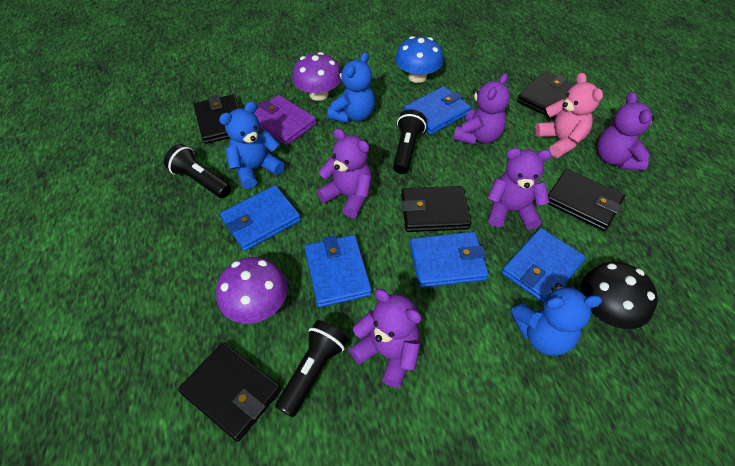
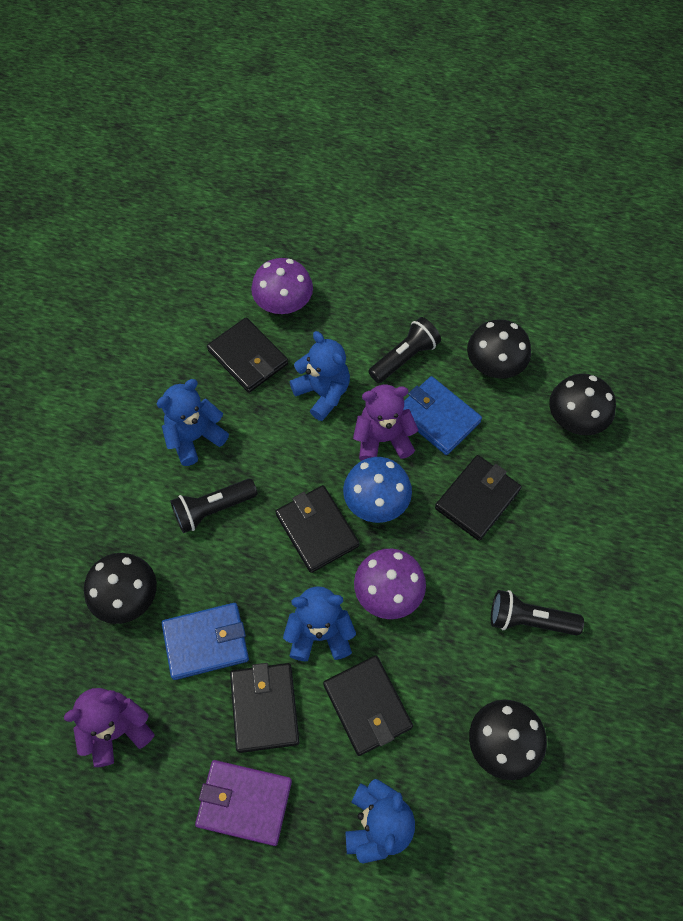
black mushroom: 1 -> 4
blue teddy bear: 3 -> 4
blue wallet: 5 -> 2
pink teddy bear: 1 -> 0
purple teddy bear: 5 -> 2

